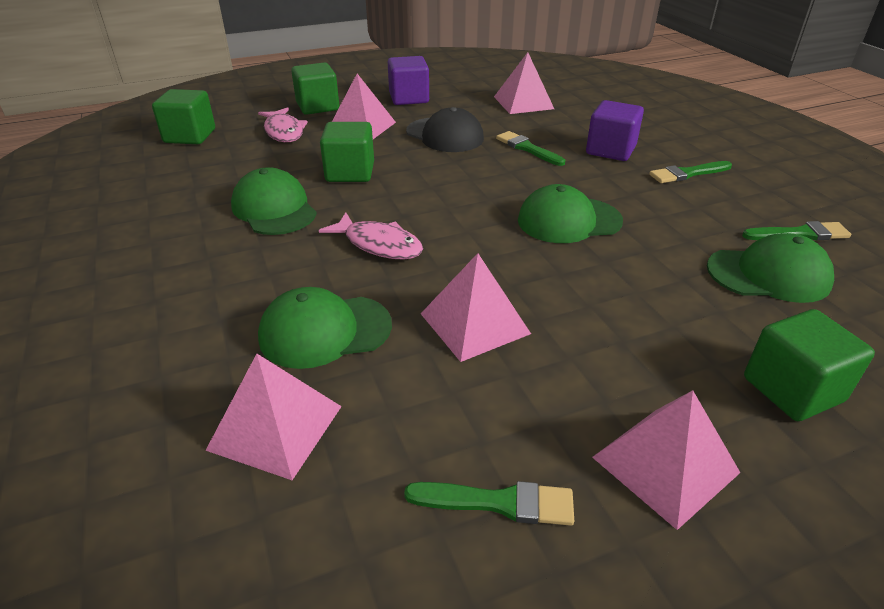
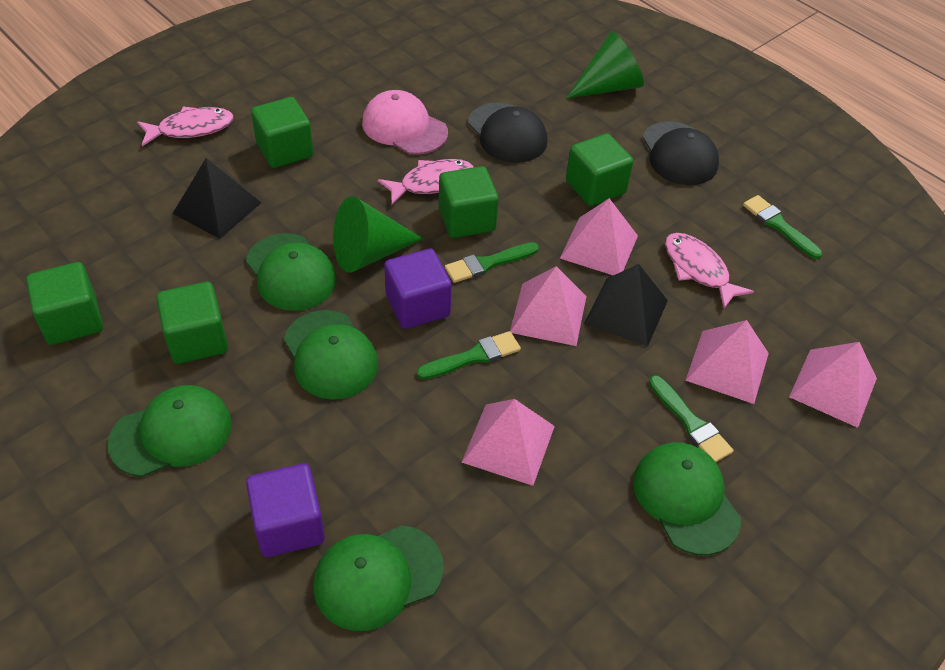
black cap: 1 -> 2
black pyramid: 0 -> 2
green cap: 4 -> 5
green cone: 0 -> 2
green cube: 4 -> 5
pink cap: 0 -> 1
pink fish: 2 -> 3

